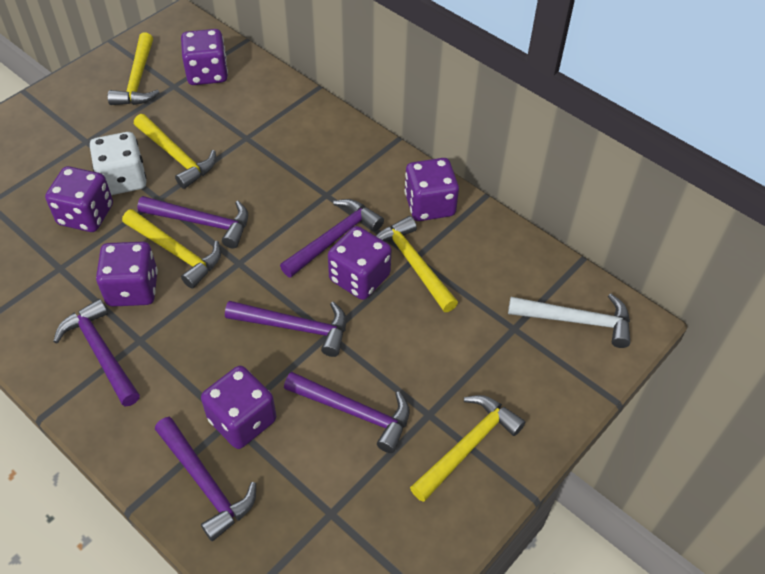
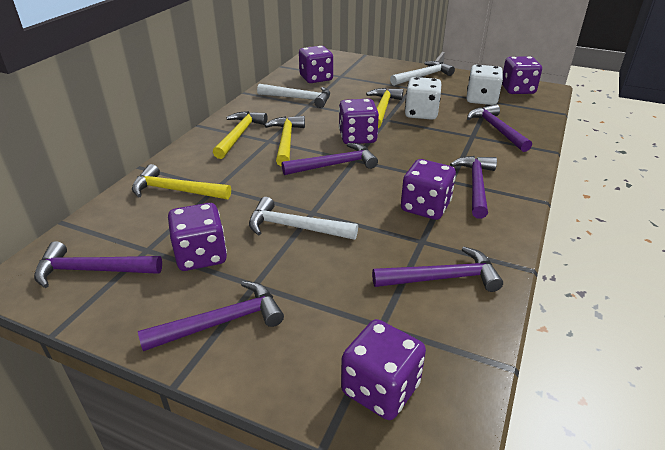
white dice: 1 -> 2
white hammer: 1 -> 3
yellow hammer: 5 -> 4

